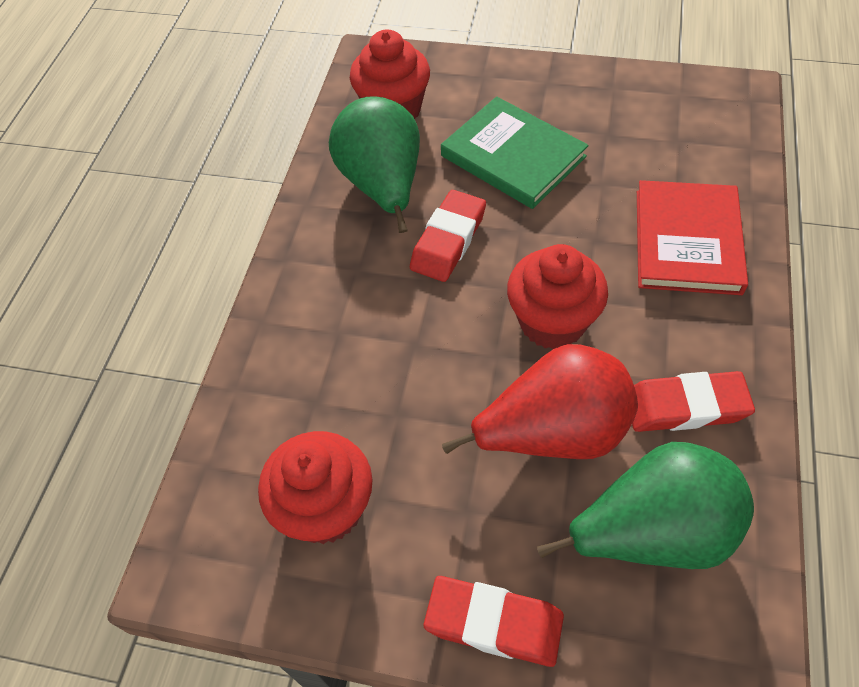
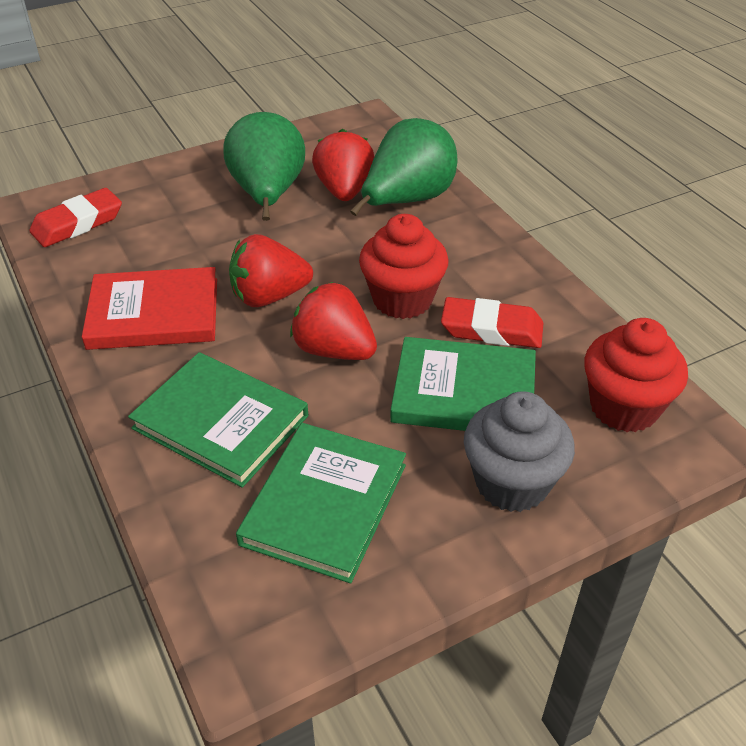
green book: 1 -> 3
grey cupcake: 0 -> 1
red cupcake: 3 -> 2
red eraser: 3 -> 2
red pear: 1 -> 0
red strawberry: 0 -> 3

